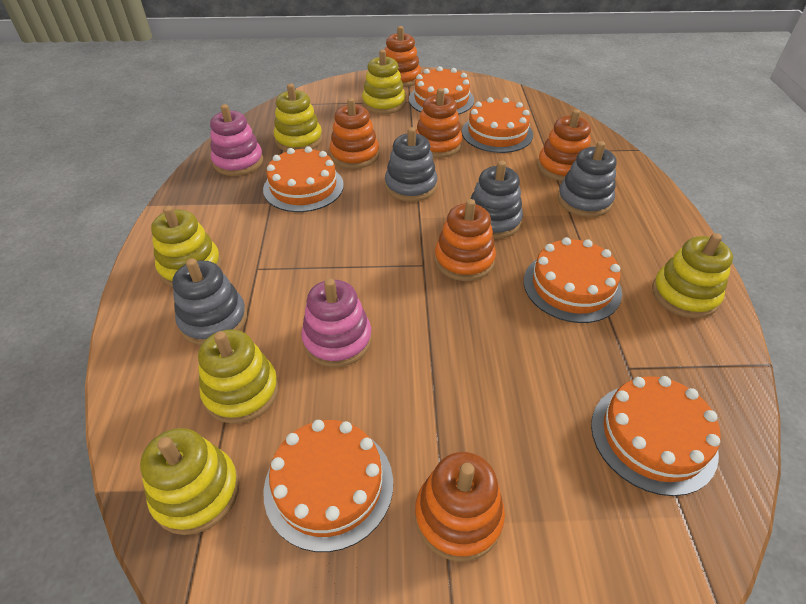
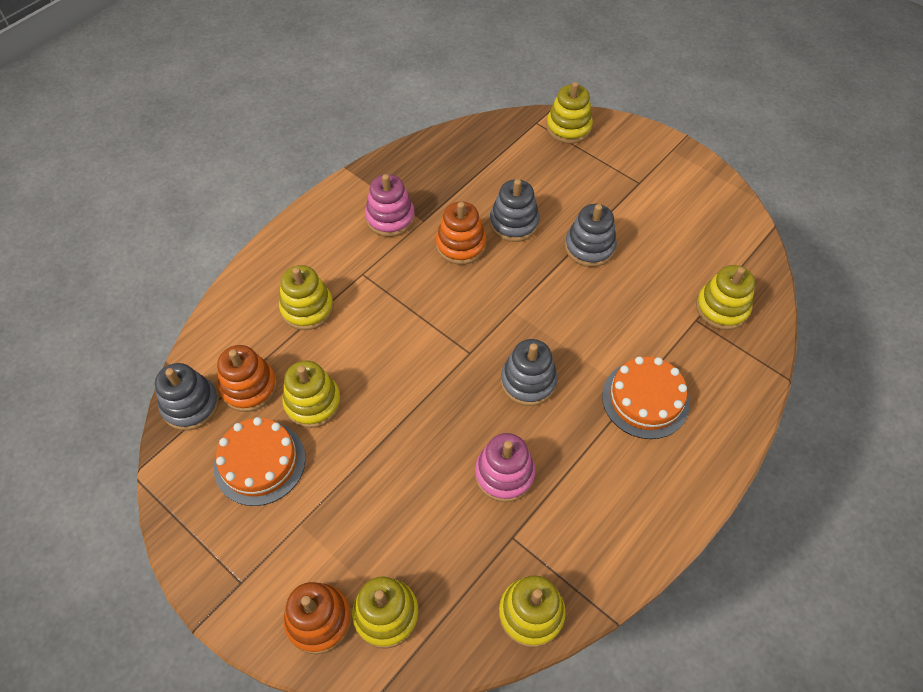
orange cake: 6 -> 2
orange stacking toy: 6 -> 3

